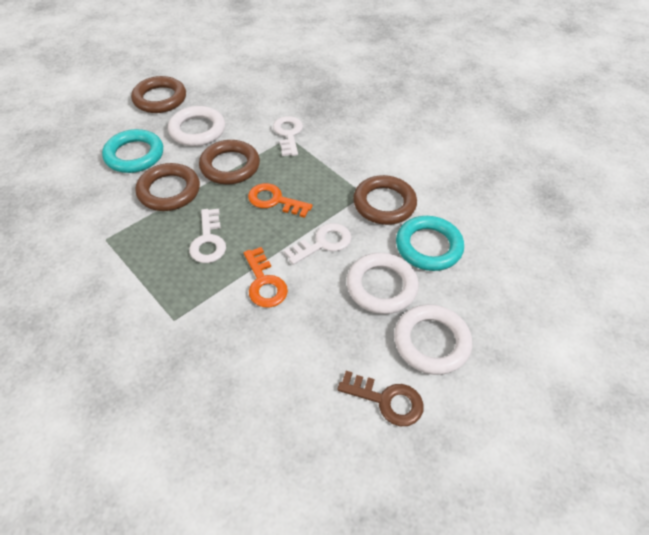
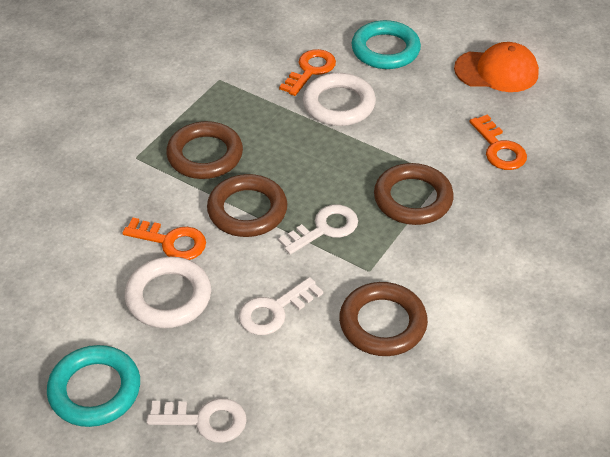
brown key: 1 -> 0
orange cap: 0 -> 1
orange key: 2 -> 3
white ring: 3 -> 2

